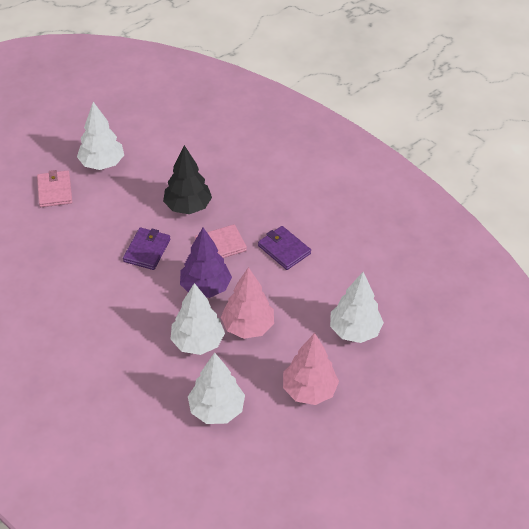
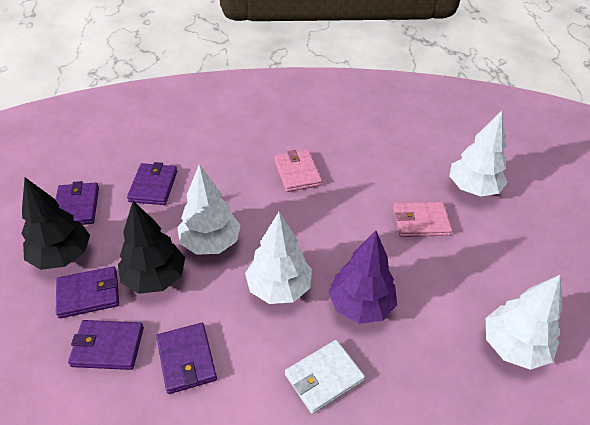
black tree: 1 -> 2
pink tree: 2 -> 0
purple wallet: 2 -> 5
white wallet: 0 -> 1

